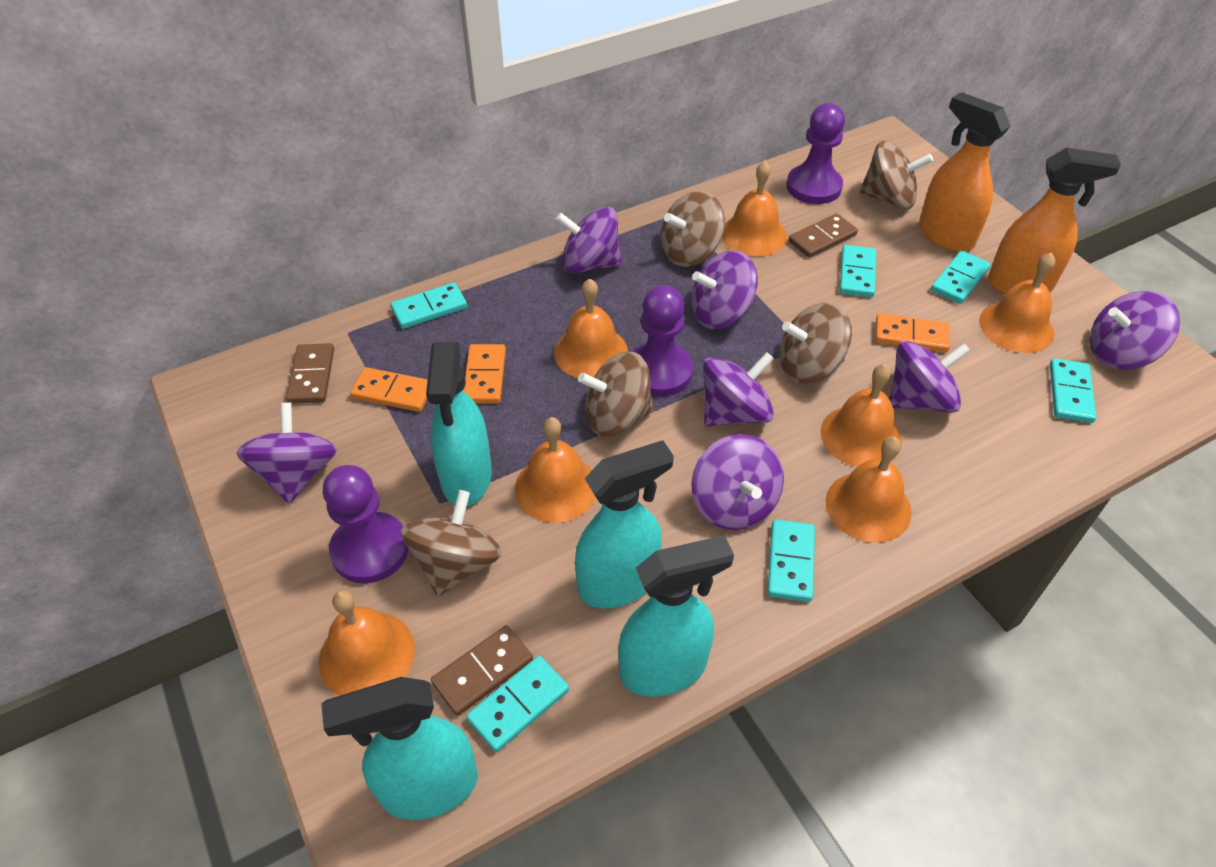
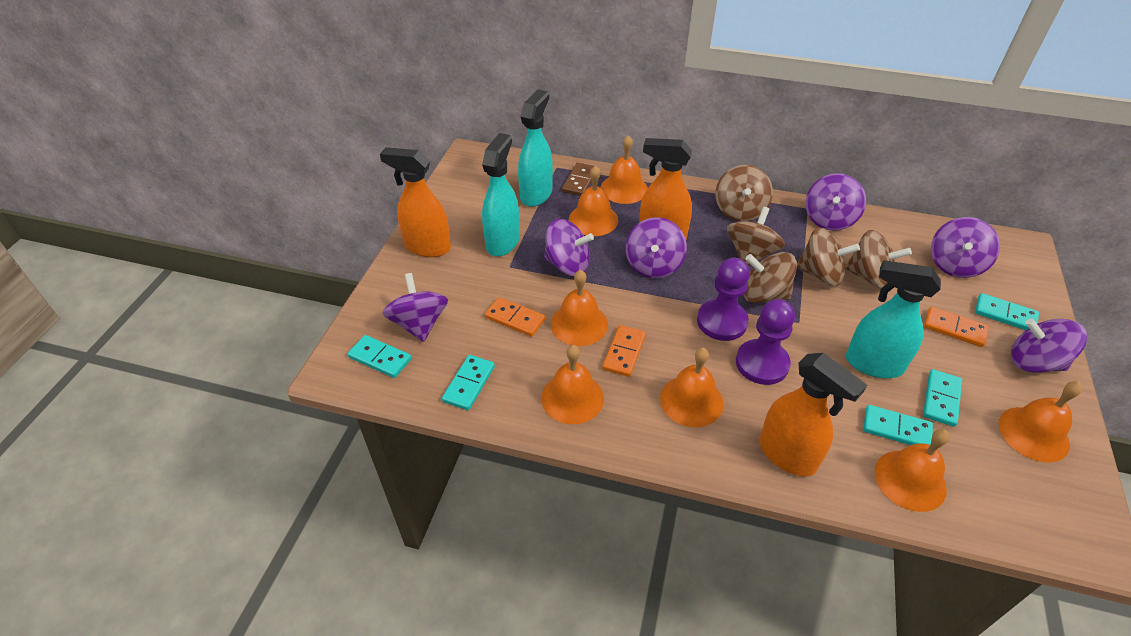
brown domino: 3 -> 1
orange spray bottle: 2 -> 3
purple pawn: 3 -> 2
purple spinning top: 7 -> 6
turquoise domino: 6 -> 5
turquoise spray bottle: 4 -> 3

